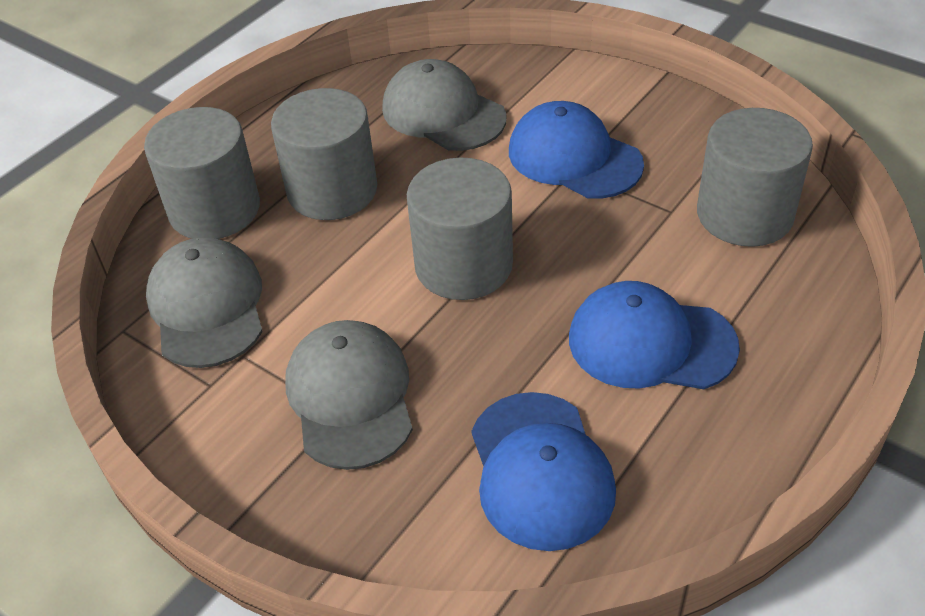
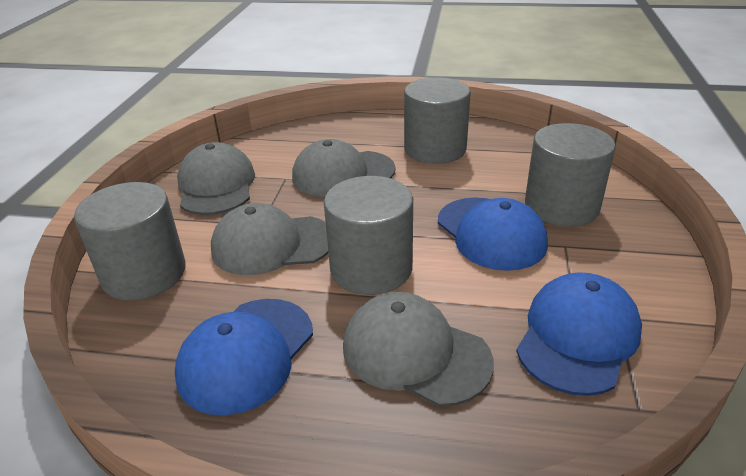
grey cap: 3 -> 4

